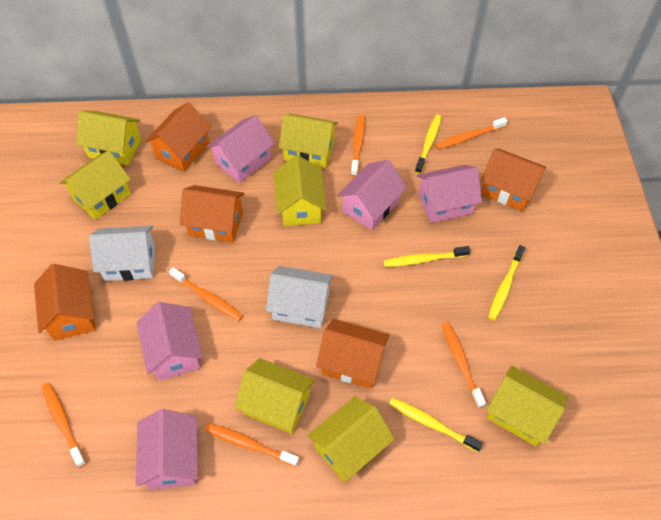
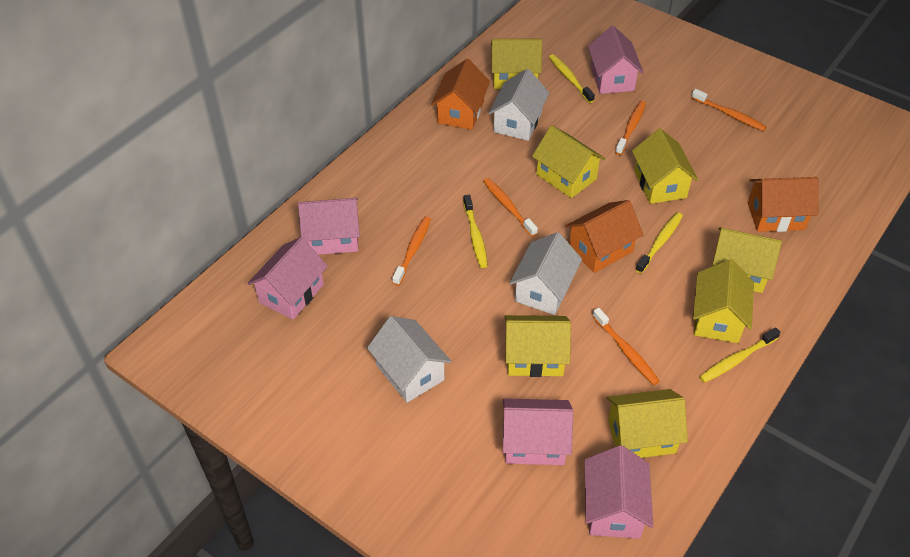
orange house: 5 -> 3
orange toothbrush: 6 -> 5
white house: 2 -> 3

